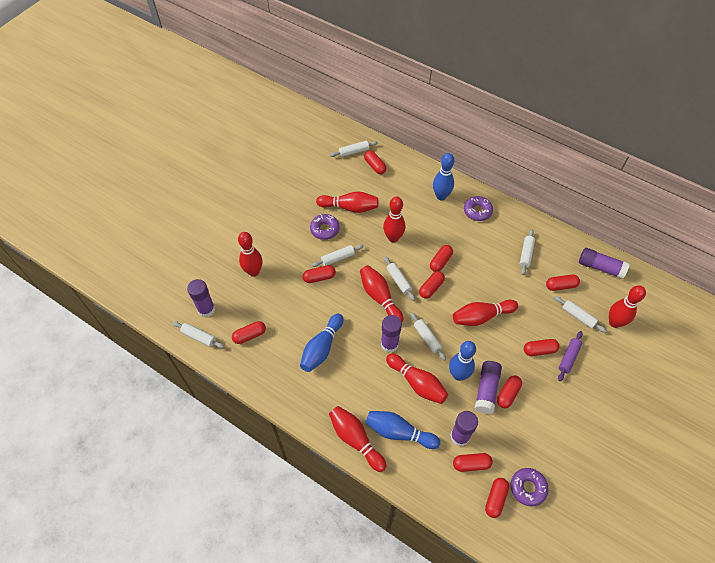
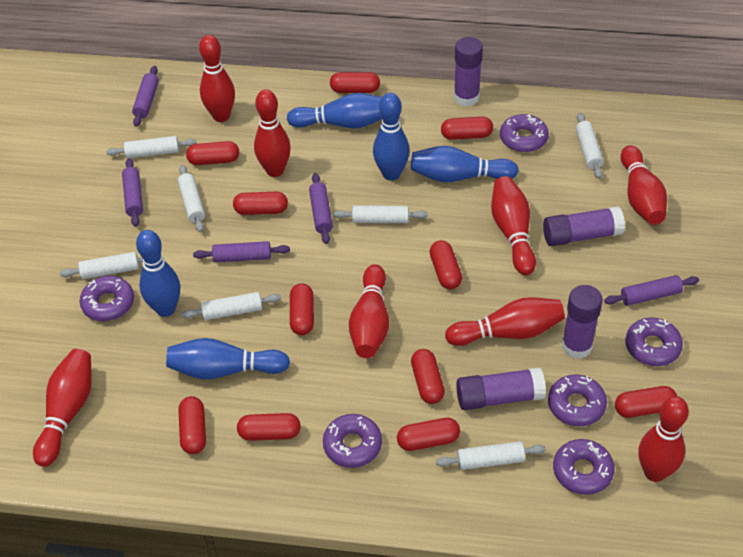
blue bowling pin: 4 -> 5
purple donut: 3 -> 6
purple glue stick: 5 -> 4
purple rolling pin: 1 -> 5
red capsule: 10 -> 11

